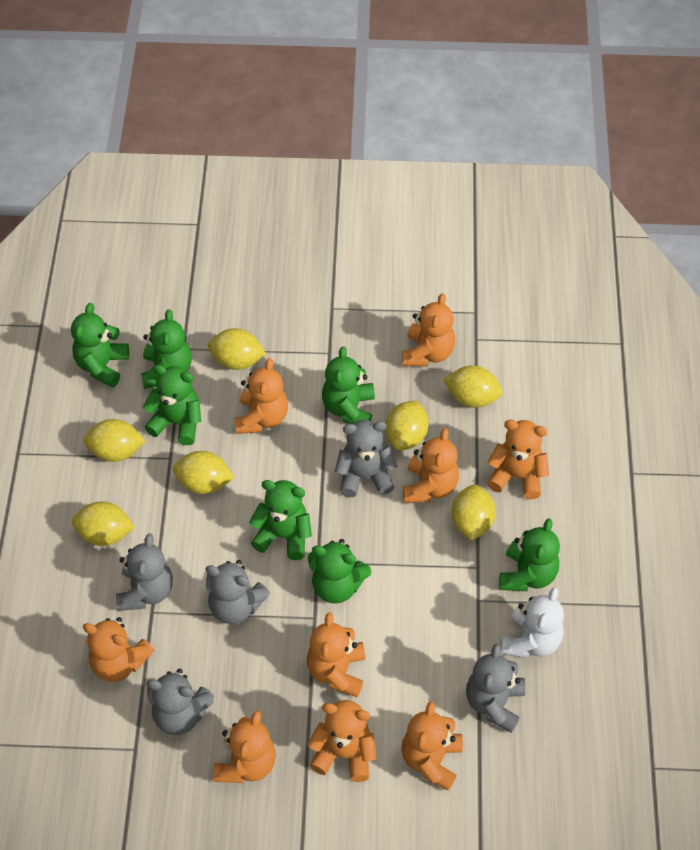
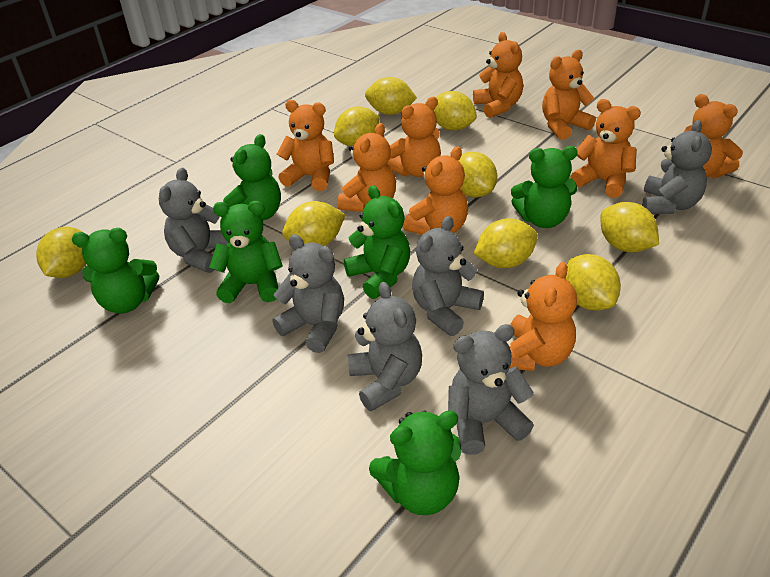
green teddy bear: 7 -> 6
grey teddy bear: 5 -> 6
white teddy bear: 1 -> 0
yellow lemon: 7 -> 9

